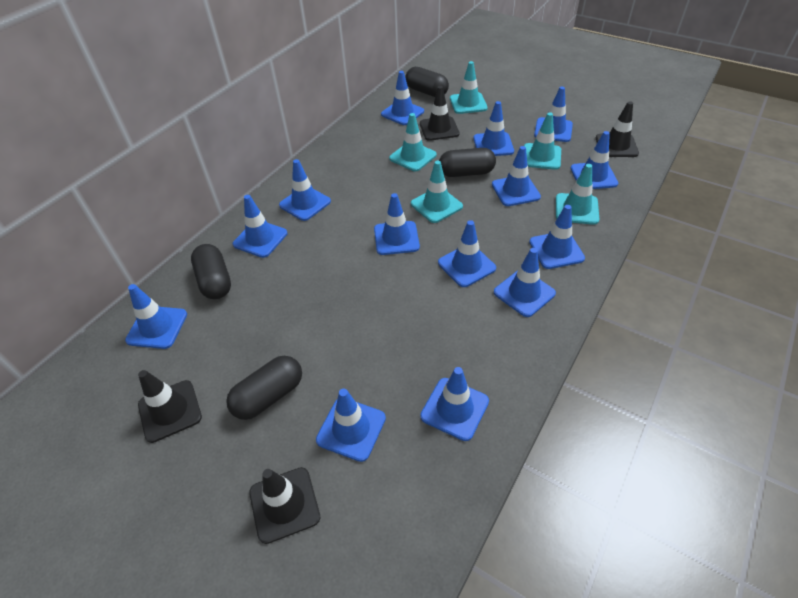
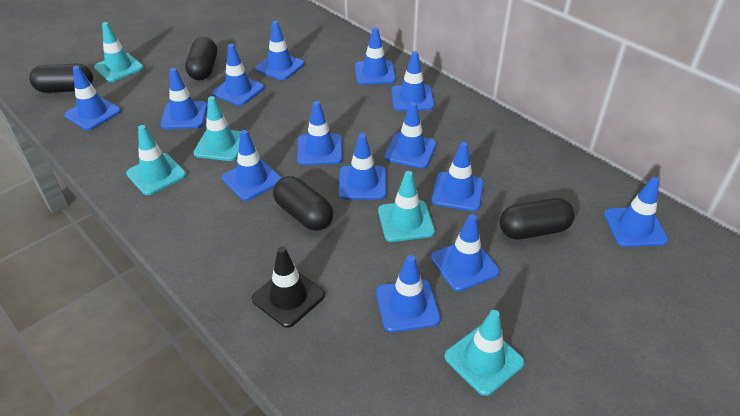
black traffic cone: 4 -> 1

